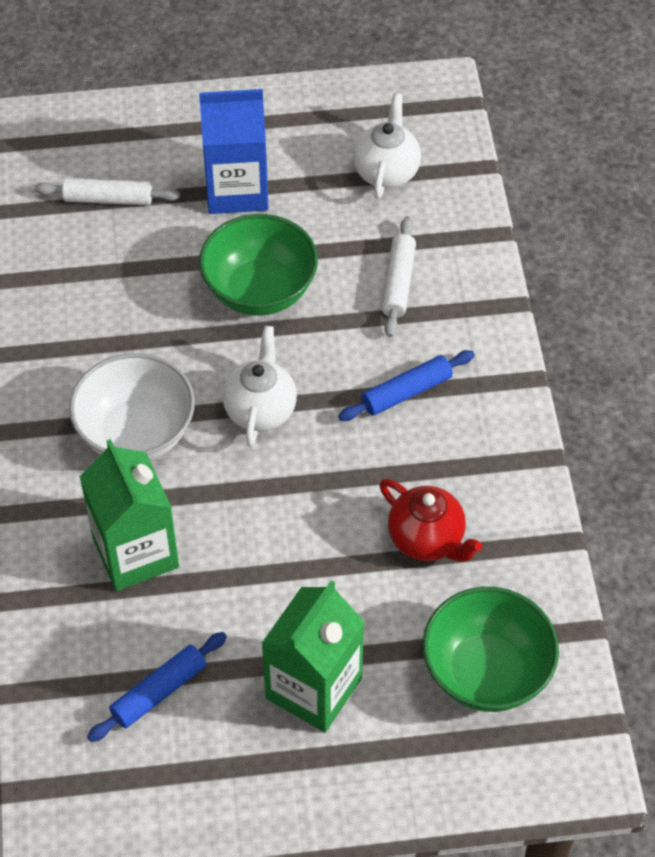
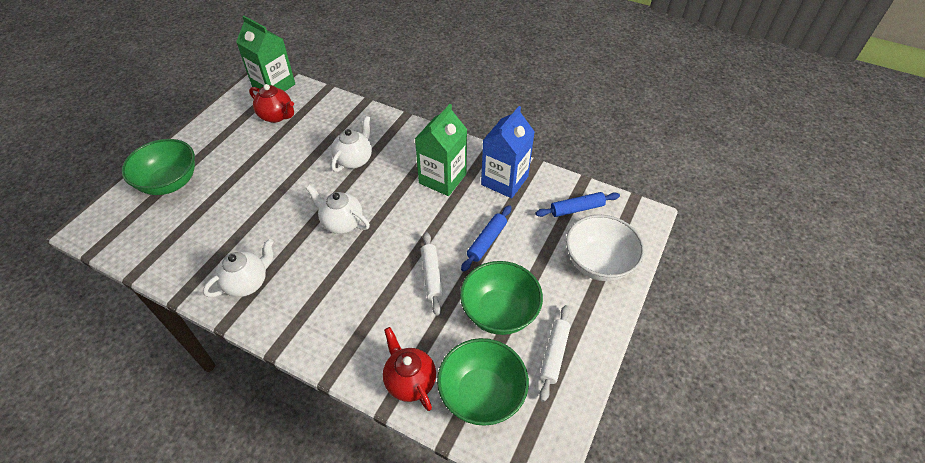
green bowl: 2 -> 3
red teapot: 1 -> 2
white teapot: 2 -> 3

